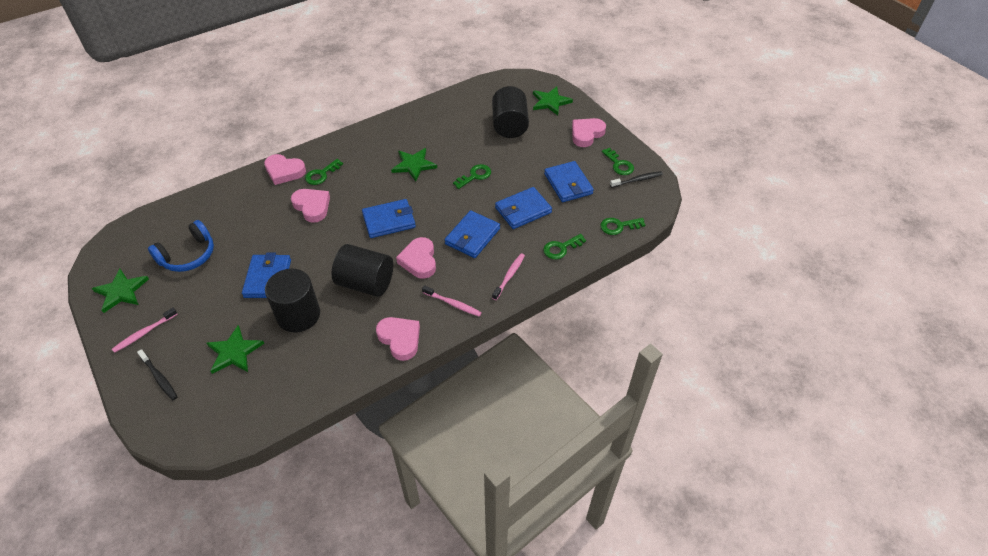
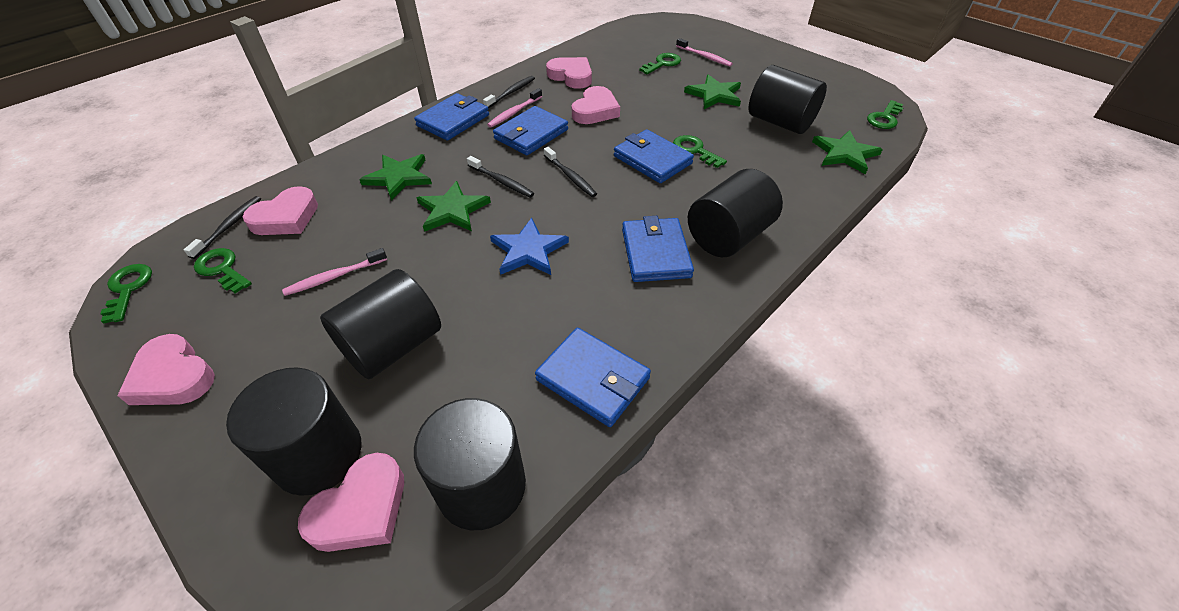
black cylinder: 3 -> 5
black toothbrush: 2 -> 4
blue headphones: 1 -> 0
blue star: 0 -> 1

